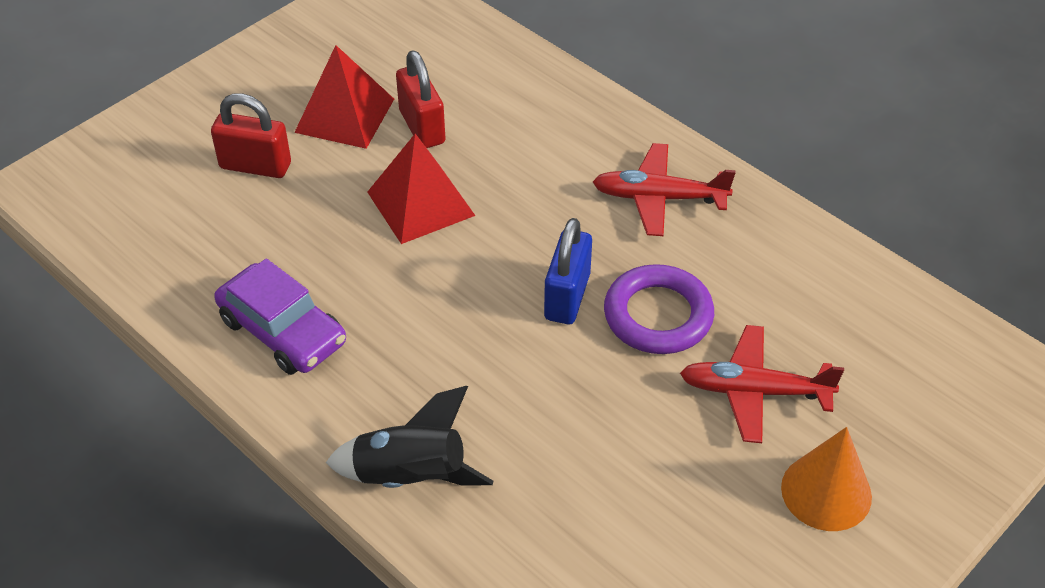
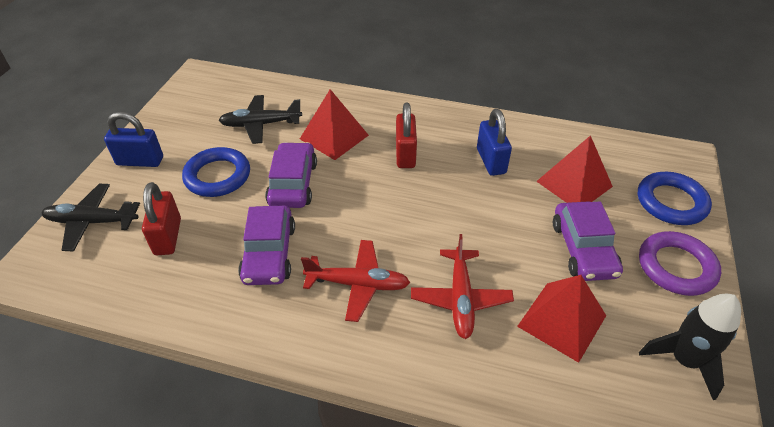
black plane: 0 -> 2
blue padlock: 1 -> 2
blue ring: 0 -> 2
orange cone: 1 -> 0
purple car: 1 -> 3
red pyramid: 2 -> 3

